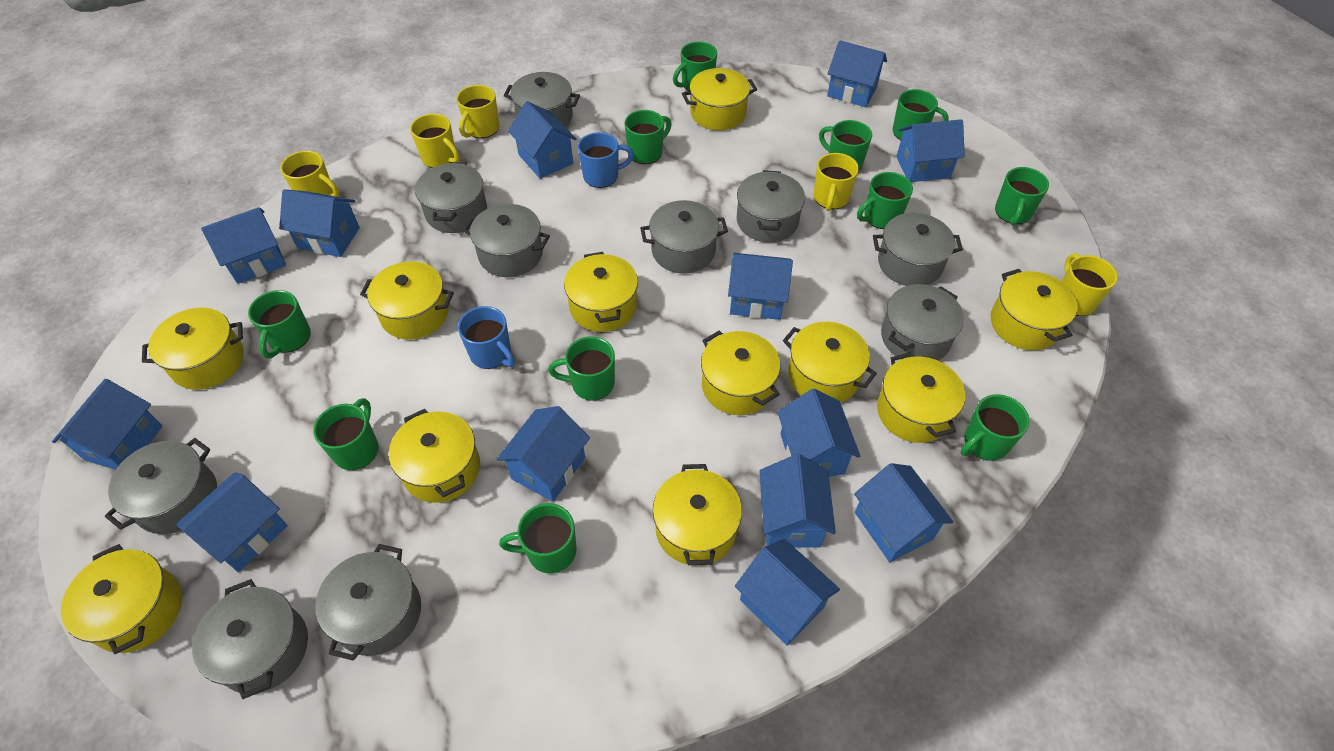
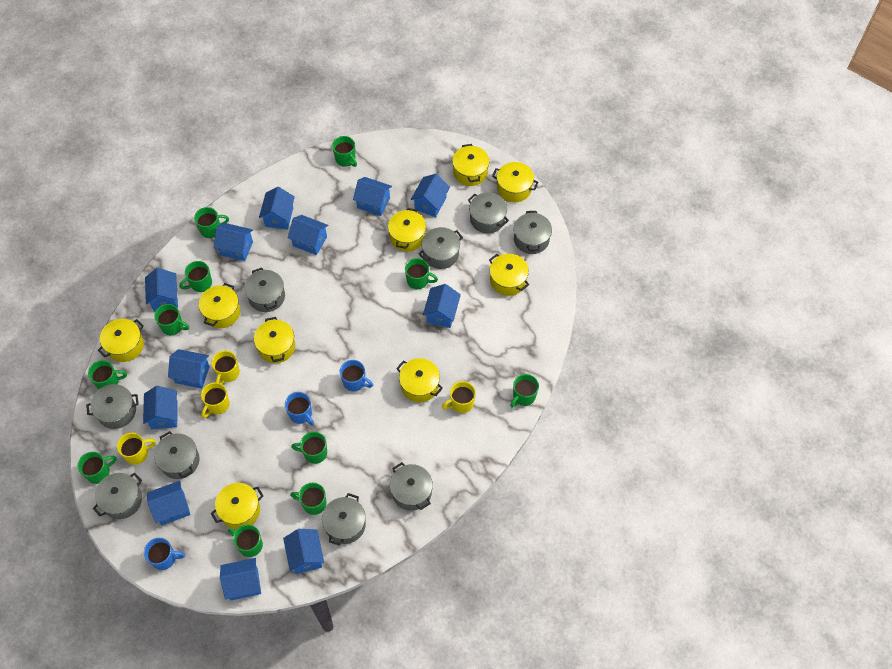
blue house: 13 -> 12
blue mug: 2 -> 3
grey pot: 10 -> 9
yellow mug: 5 -> 4
yellow pot: 11 -> 9

